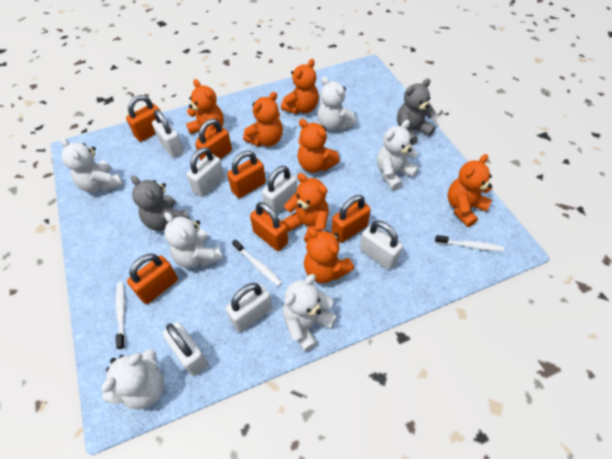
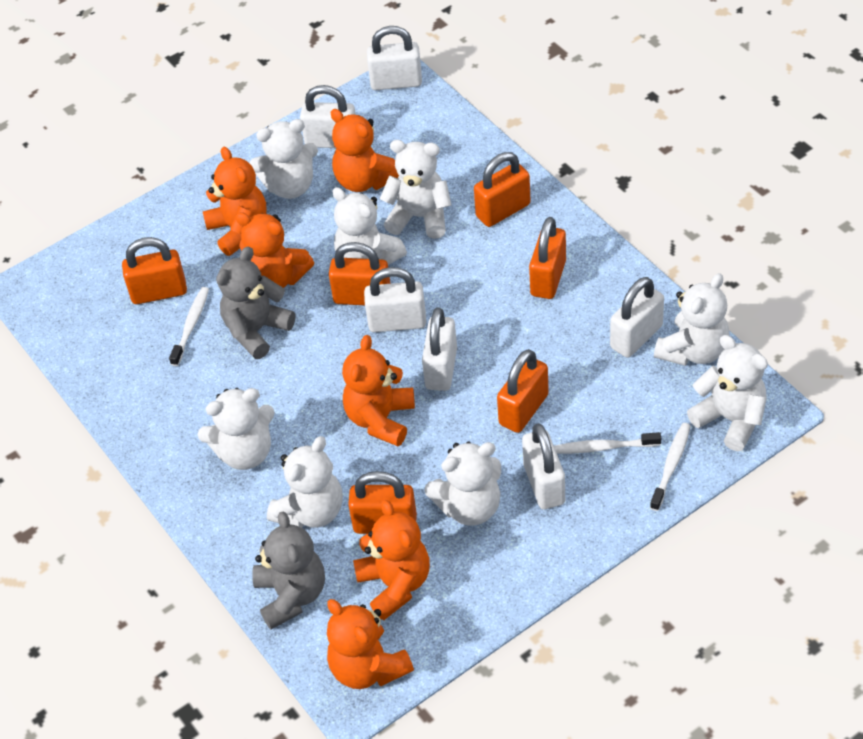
orange teddy bear: 7 -> 6
white teddy bear: 6 -> 8

